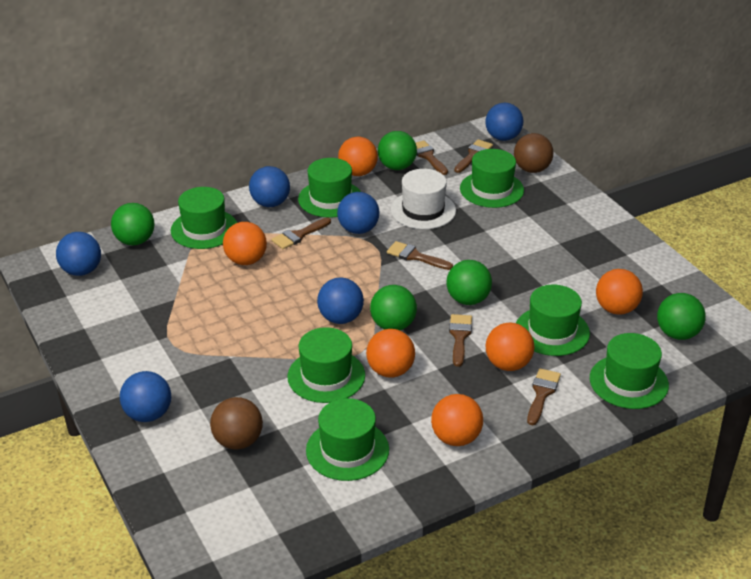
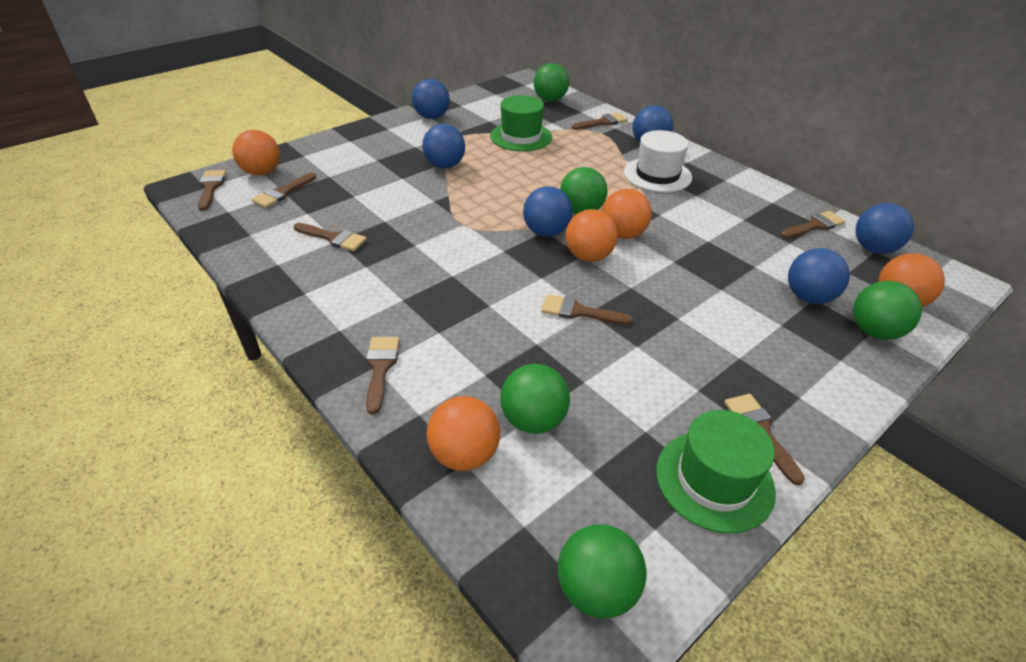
brown ball: 2 -> 0
brown brush: 6 -> 8
green hat: 7 -> 2
orange ball: 6 -> 5

